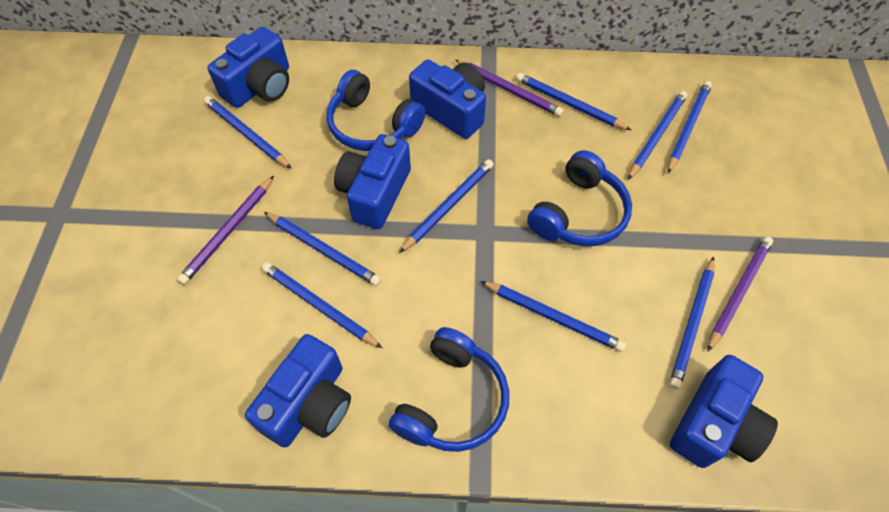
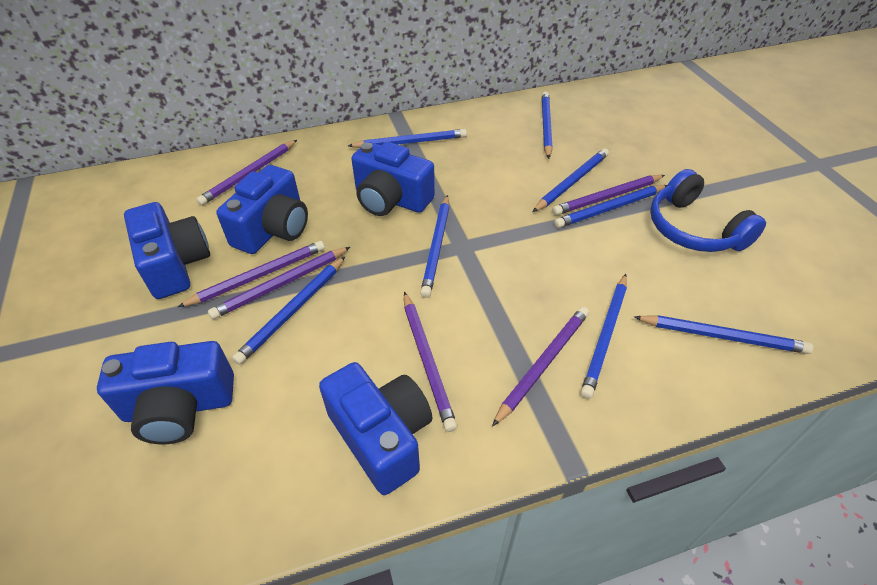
blue headphones: 3 -> 1
blue pencil: 9 -> 8
purple pencil: 3 -> 6

